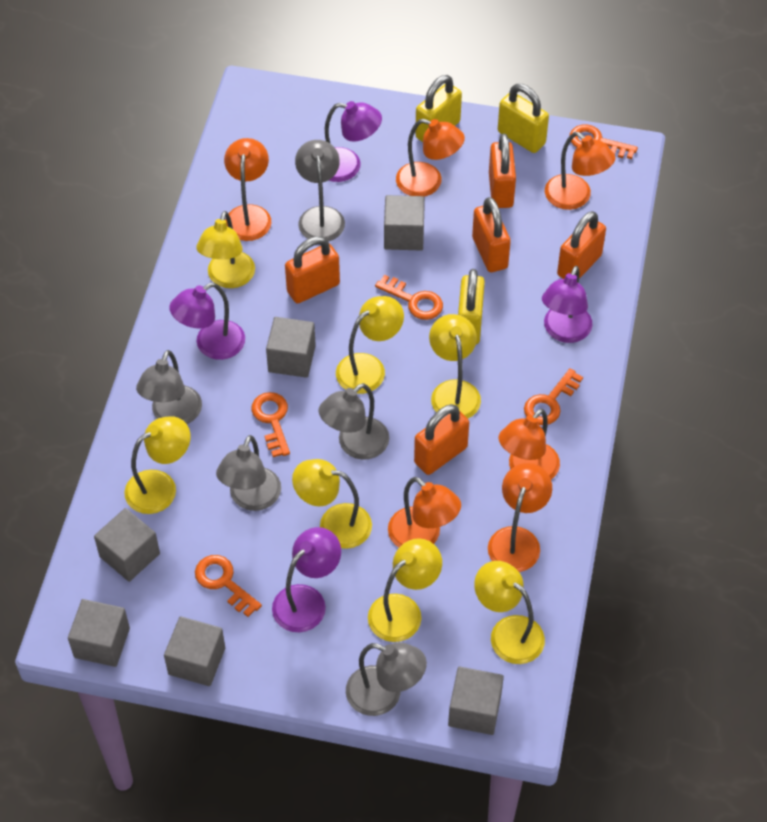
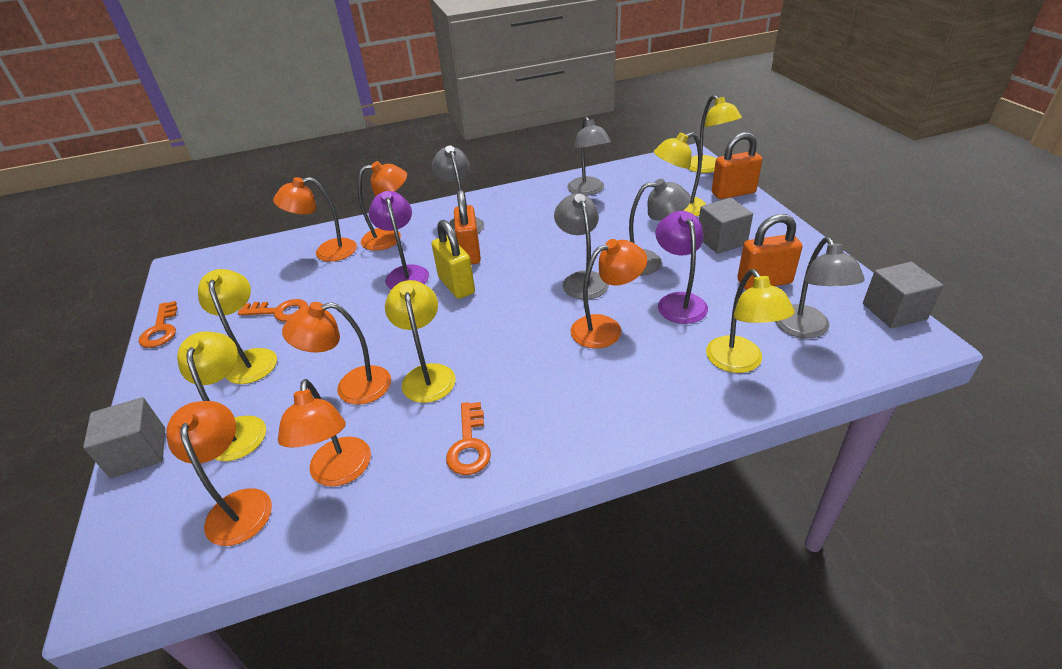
grey cube: 6 -> 3
orange key: 5 -> 3
orange padlock: 5 -> 3
purple lamp: 4 -> 2
yellow lamp: 7 -> 6
yellow padlock: 3 -> 1

